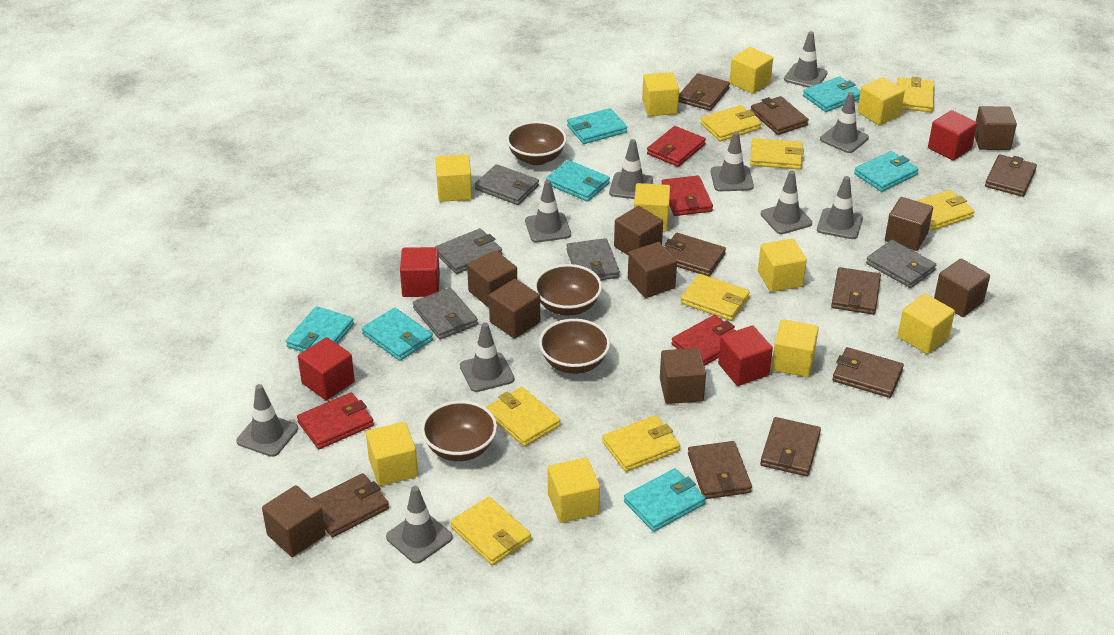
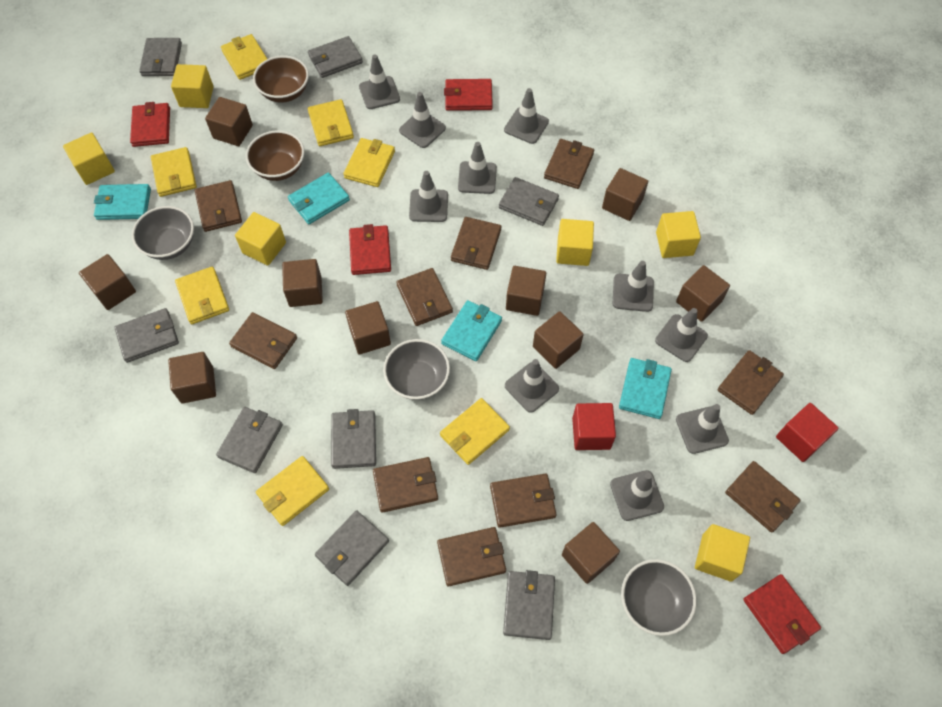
brown bowl: 4 -> 2
brown cube: 9 -> 10
brown wallet: 9 -> 10
grey bowl: 0 -> 3
grey wallet: 5 -> 8
red cube: 4 -> 2
turquoise wallet: 7 -> 4
yellow cube: 10 -> 6
yellow wallet: 8 -> 7

